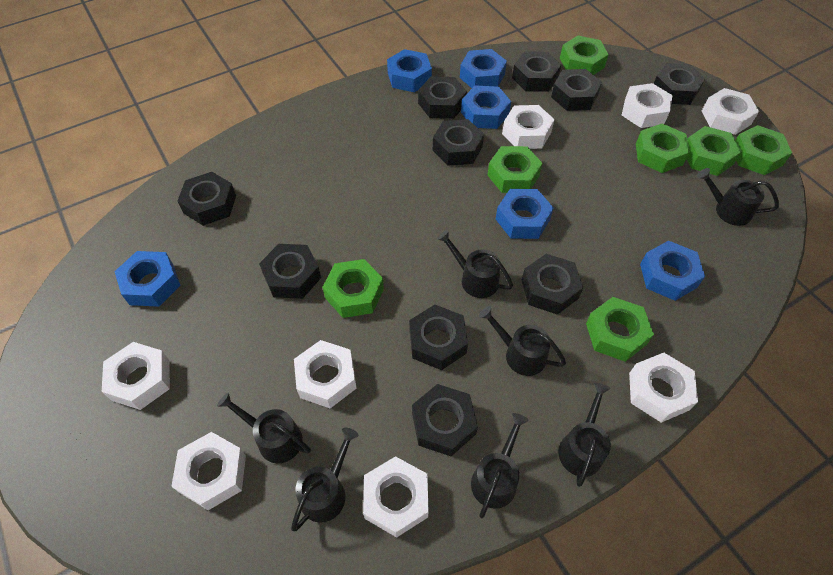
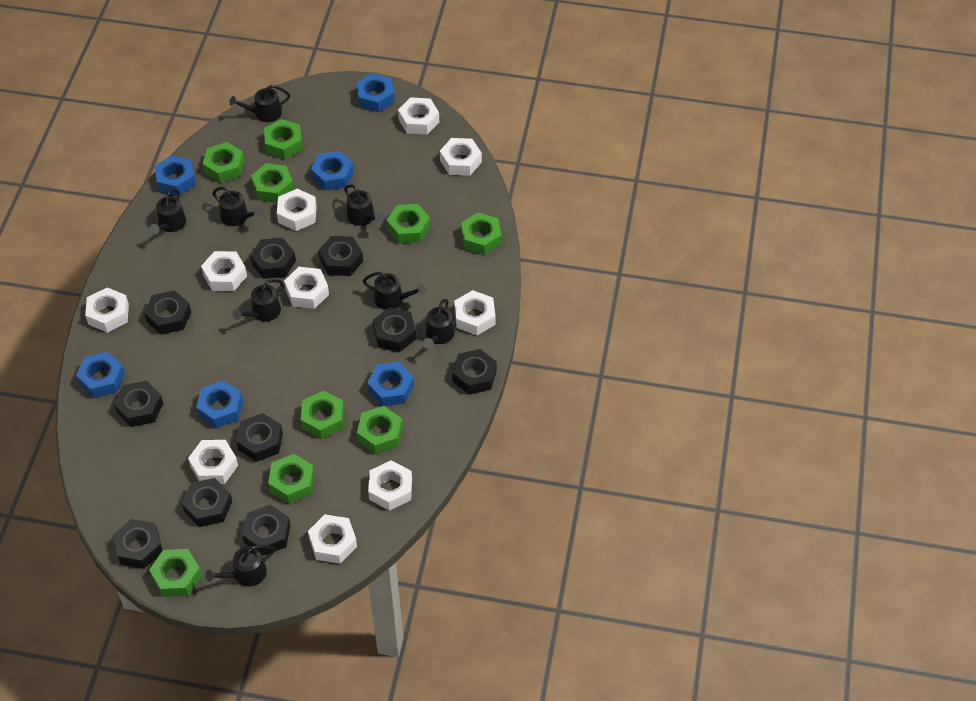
black watering can: 7 -> 8
green nut: 7 -> 9
white nut: 8 -> 10

